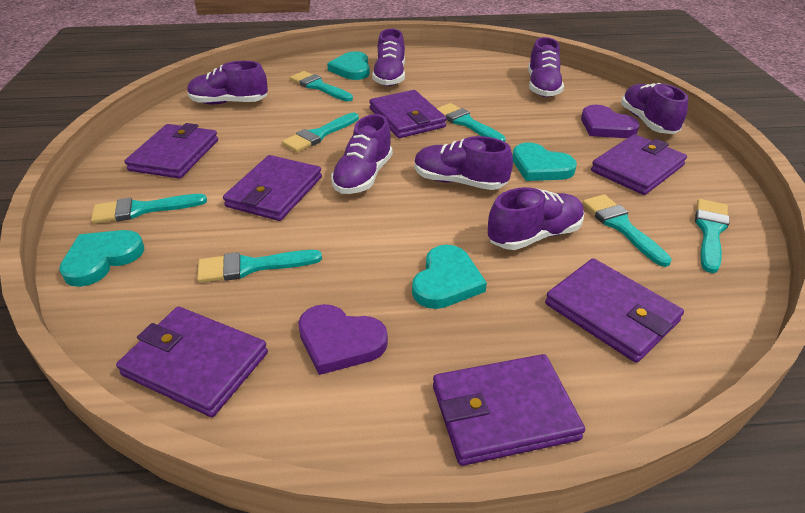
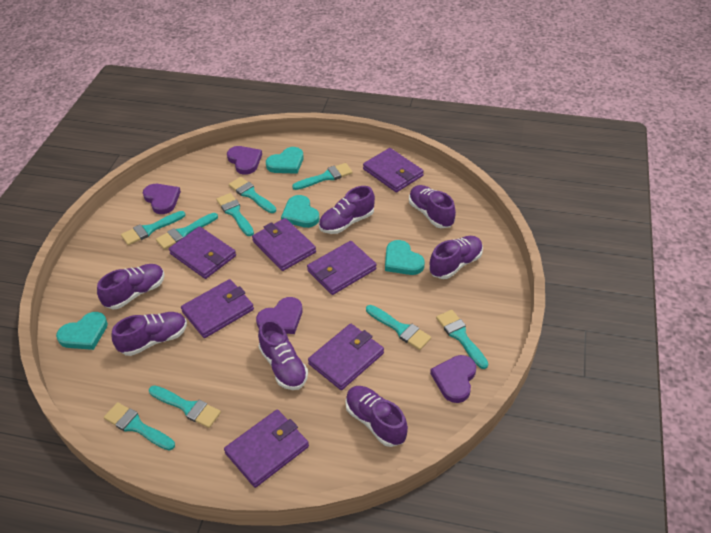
purple heart: 2 -> 4
turquoise brush: 7 -> 9

